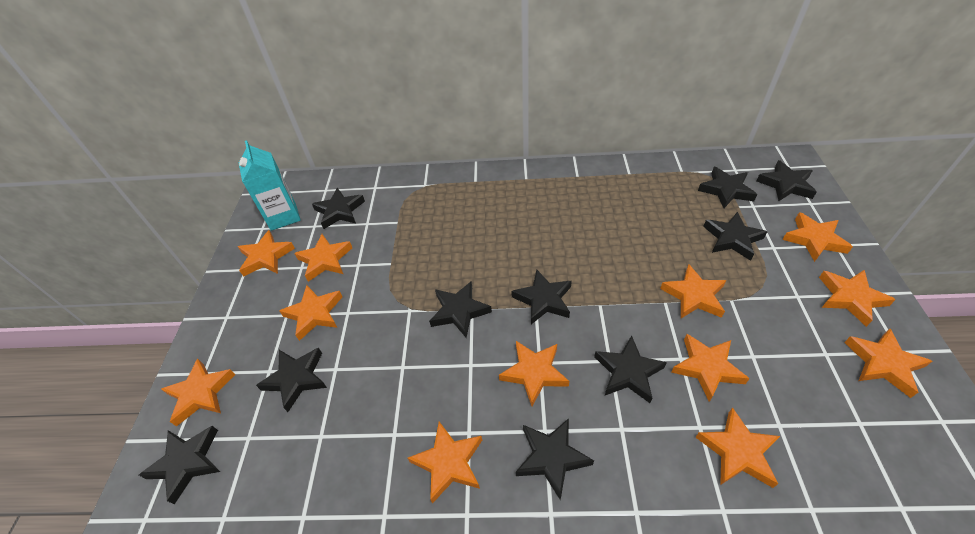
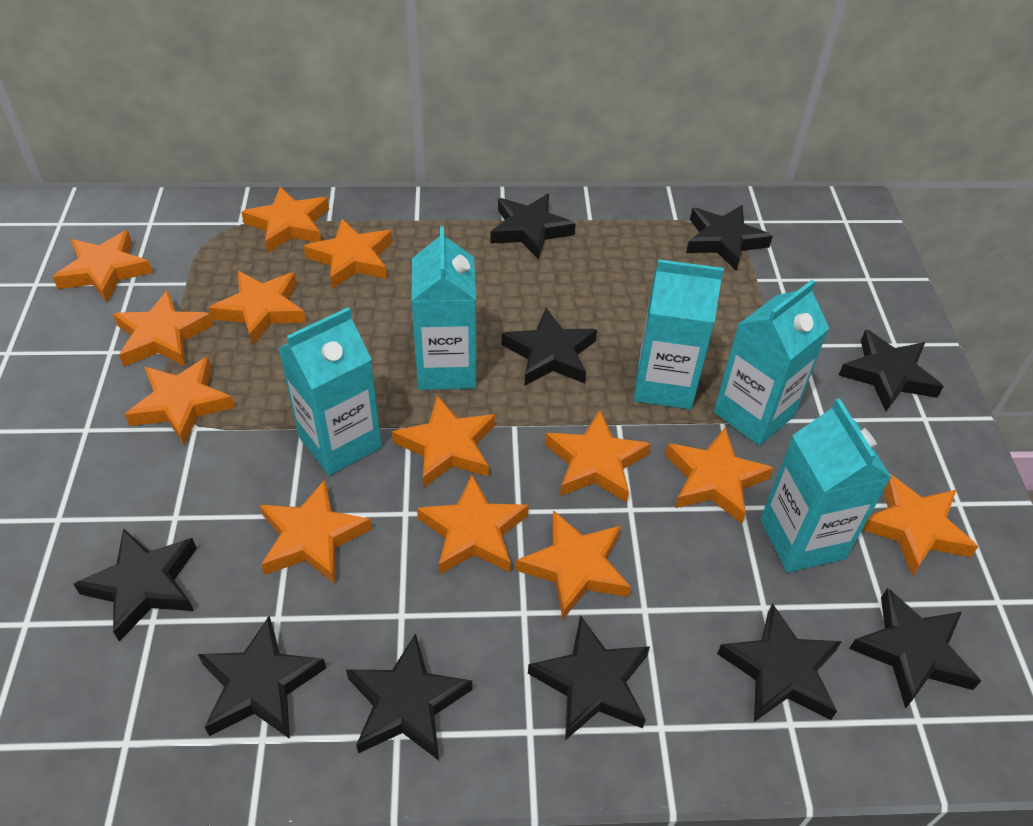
orange star: 12 -> 13
turquoise carton: 1 -> 5

